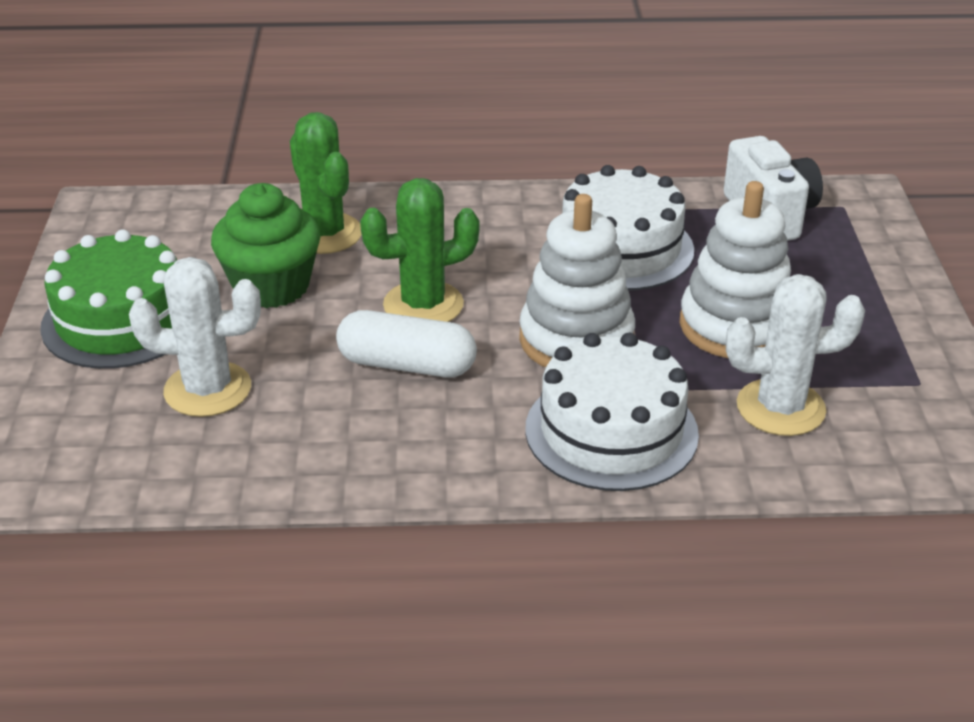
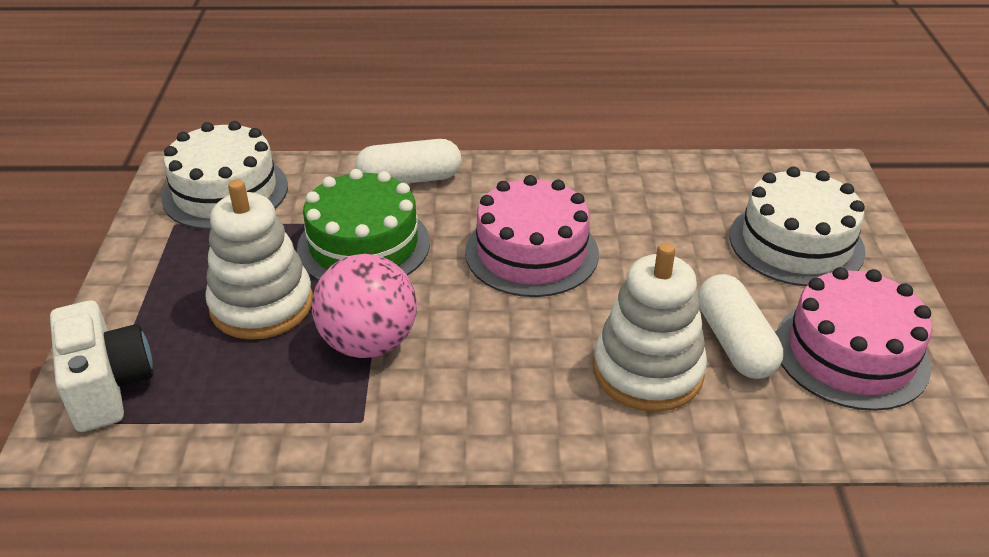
green cactus: 2 -> 0
green cupcake: 1 -> 0
pink ball: 0 -> 1
pink cake: 0 -> 2
white cactus: 2 -> 0
white capsule: 1 -> 2

